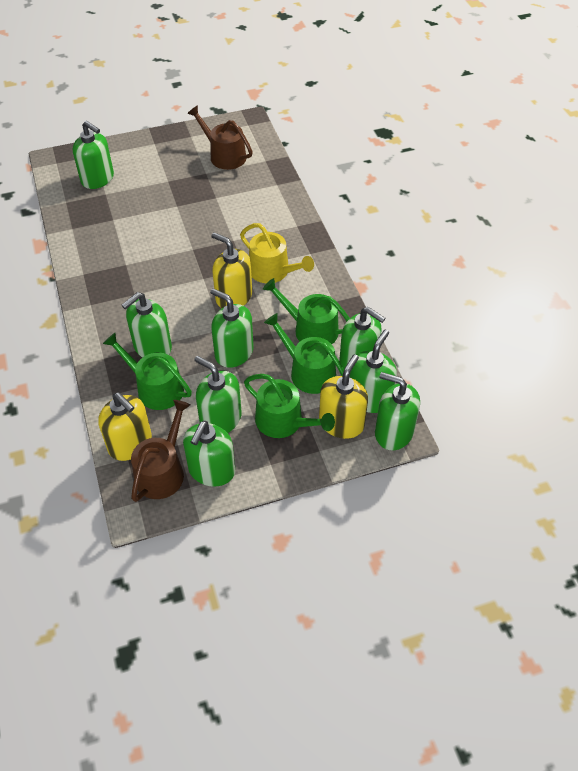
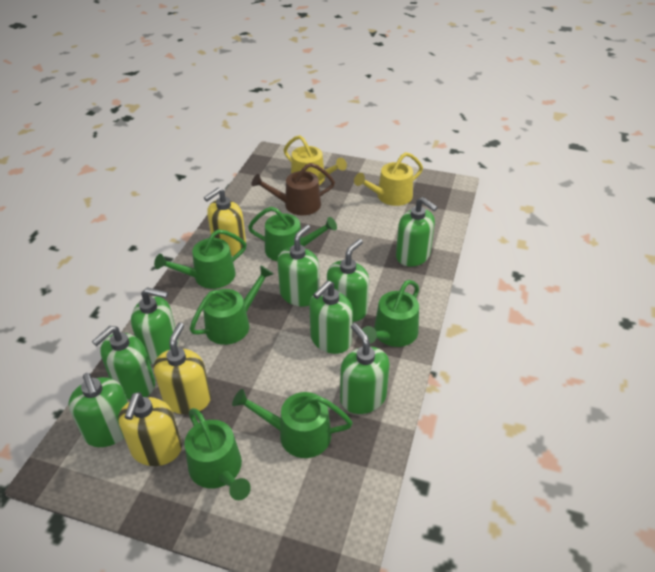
brown watering can: 2 -> 1
green watering can: 4 -> 6
yellow watering can: 1 -> 2

